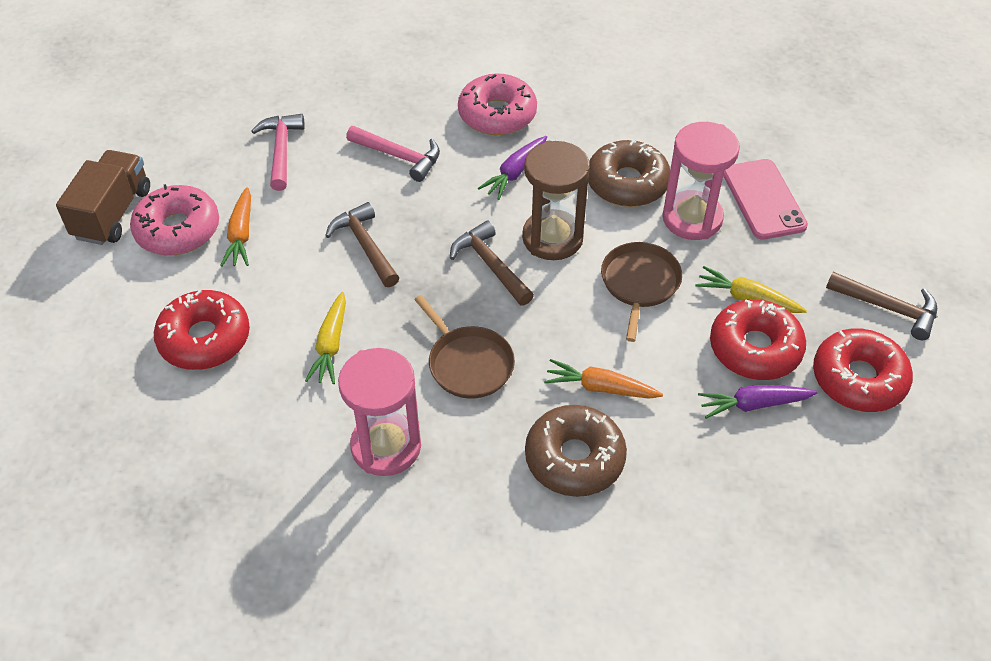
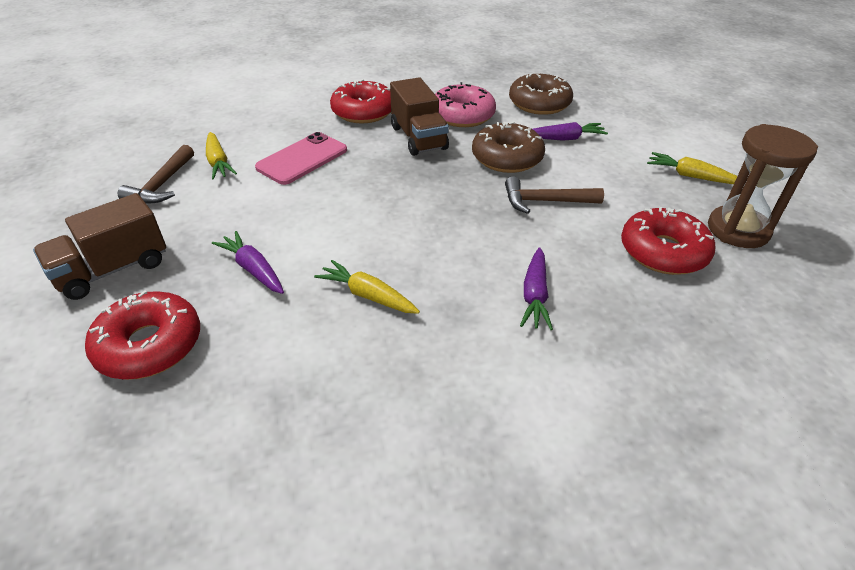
brown hammer: 3 -> 2
brown pan: 2 -> 0
brown truck: 1 -> 2
orange carrot: 2 -> 0
pink donut: 2 -> 1
pink hammer: 2 -> 0
pink hourglass: 2 -> 0
purple carrot: 2 -> 3
yellow carrot: 2 -> 3

